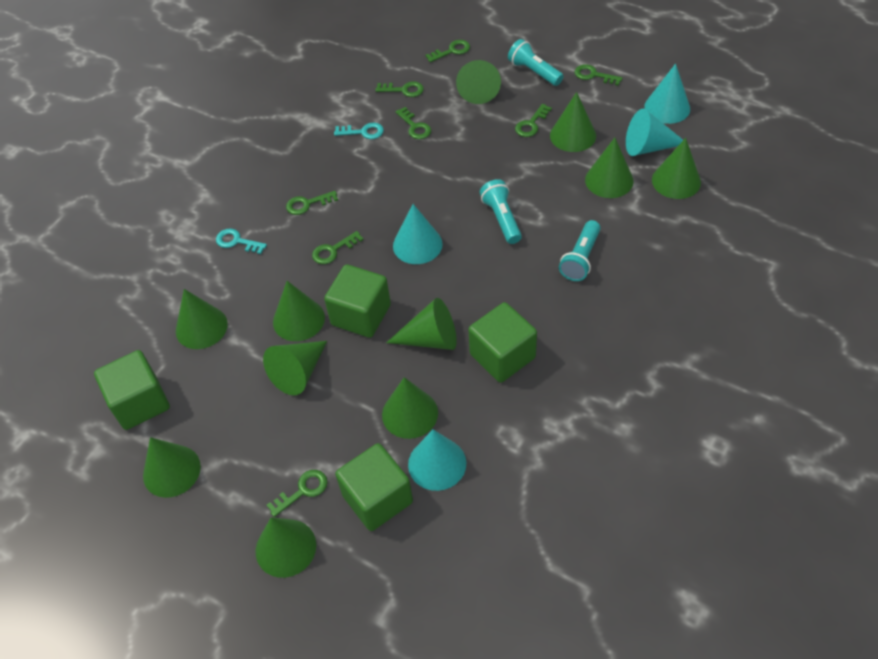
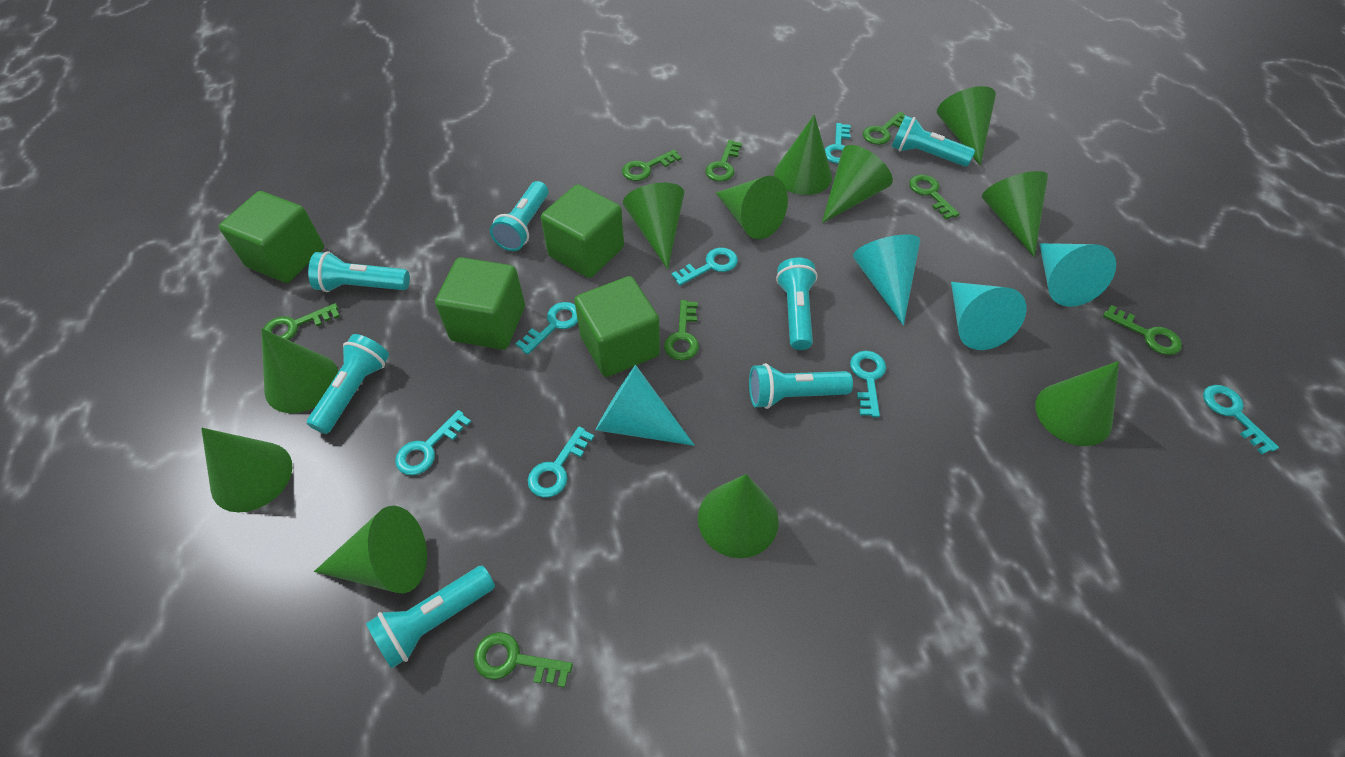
turquoise flashlight: 3 -> 7
turquoise key: 2 -> 7

